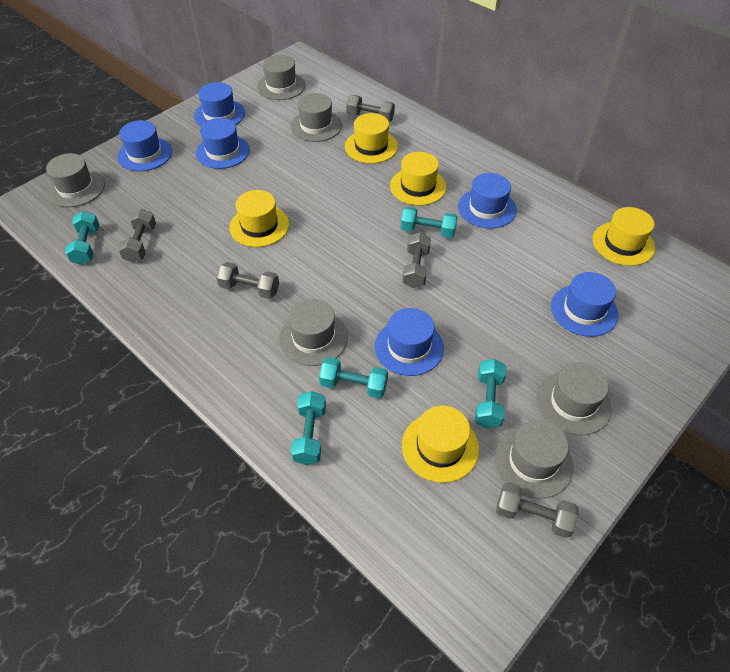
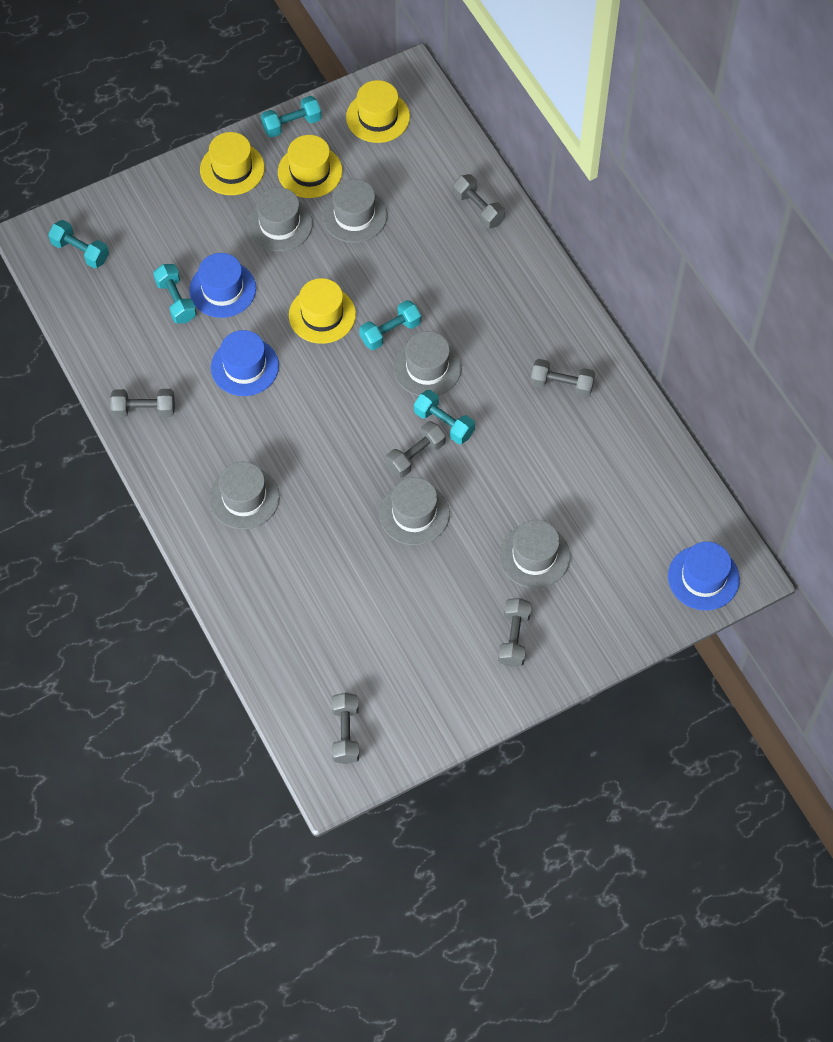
blue hat: 6 -> 3
grey dumbbell: 5 -> 6
yellow hat: 5 -> 4

